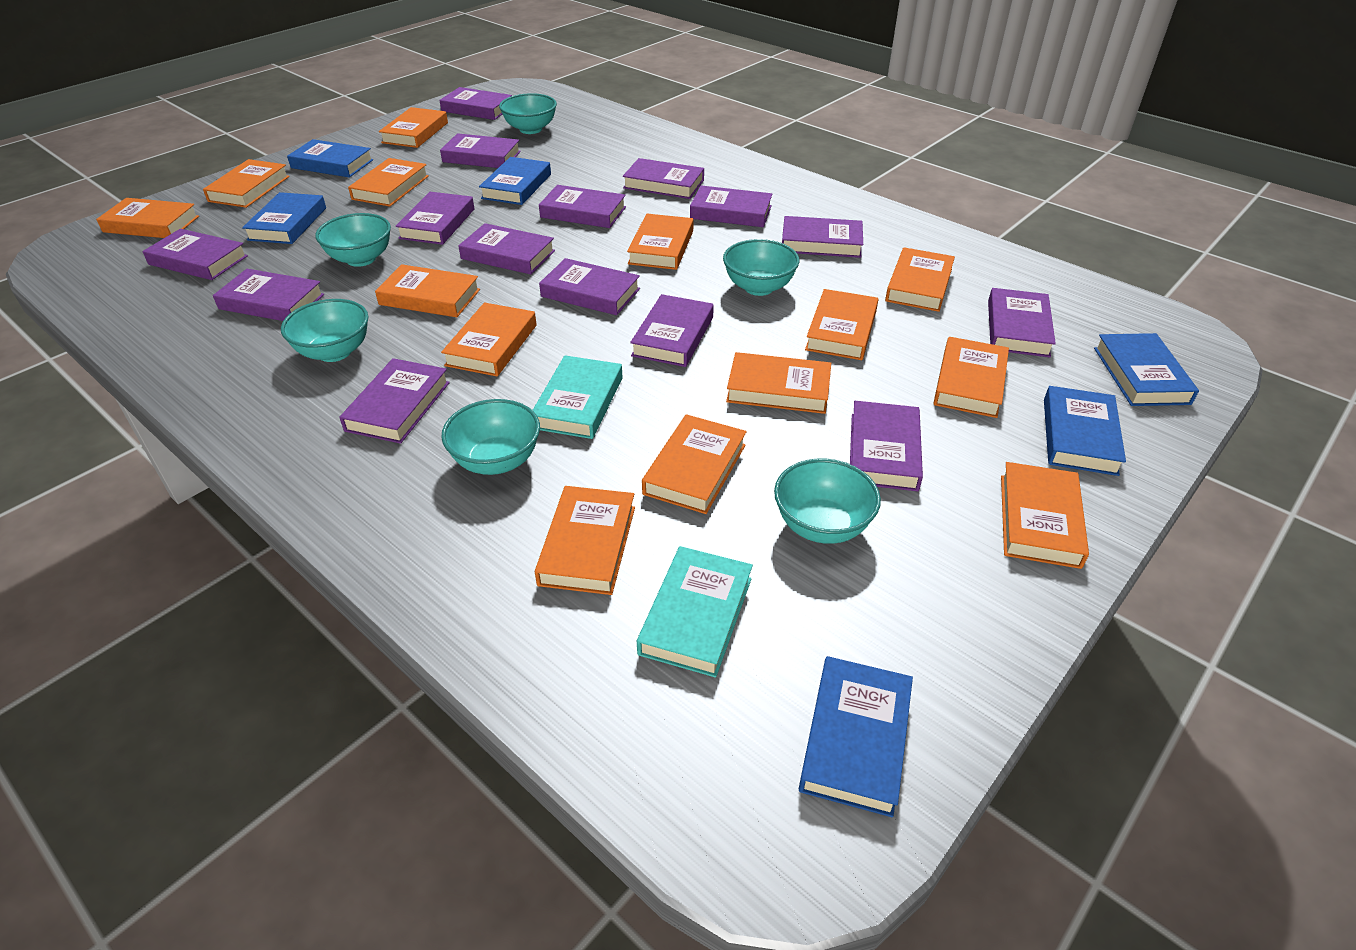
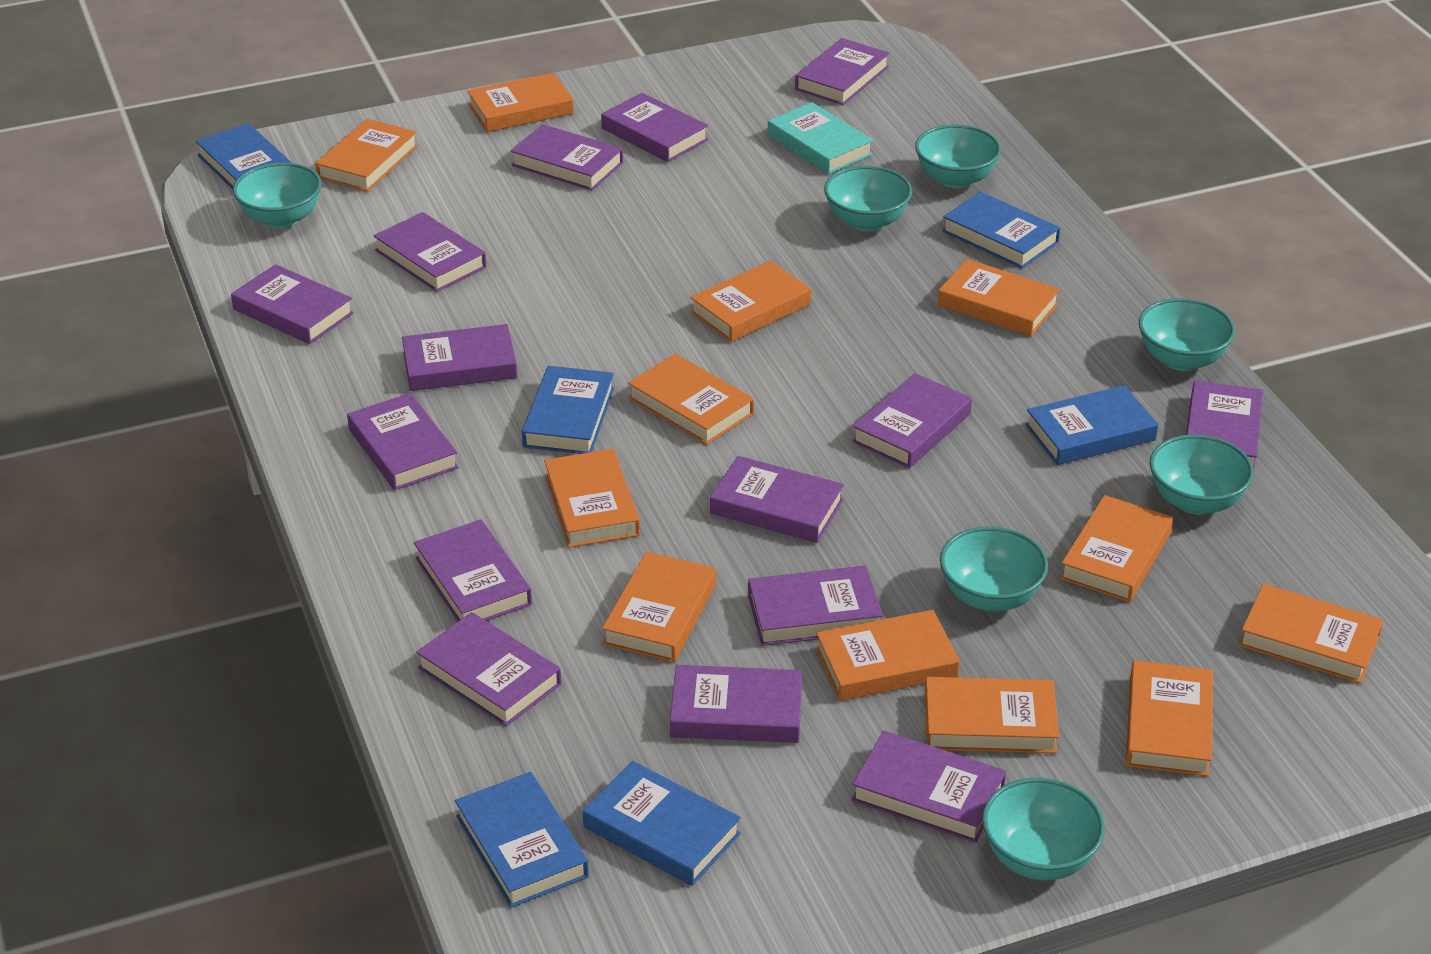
orange book: 14 -> 12
turquoise book: 2 -> 1
turquoise bowl: 6 -> 7

